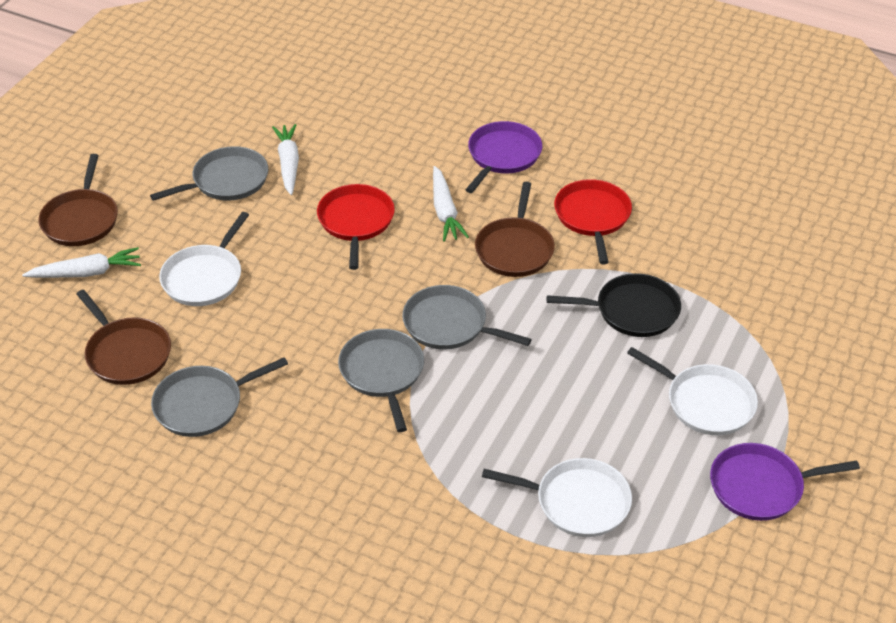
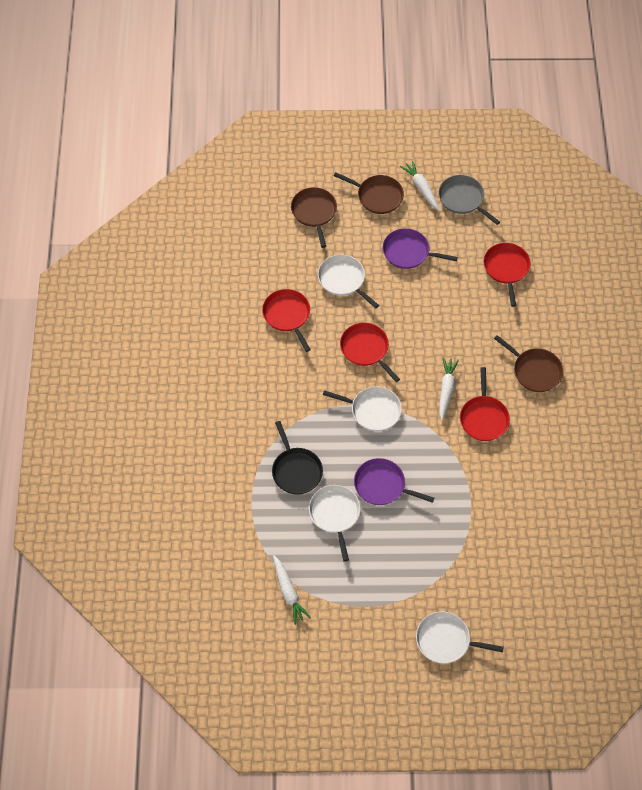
grey pan: 4 -> 1
red pan: 2 -> 4
white pan: 3 -> 4

